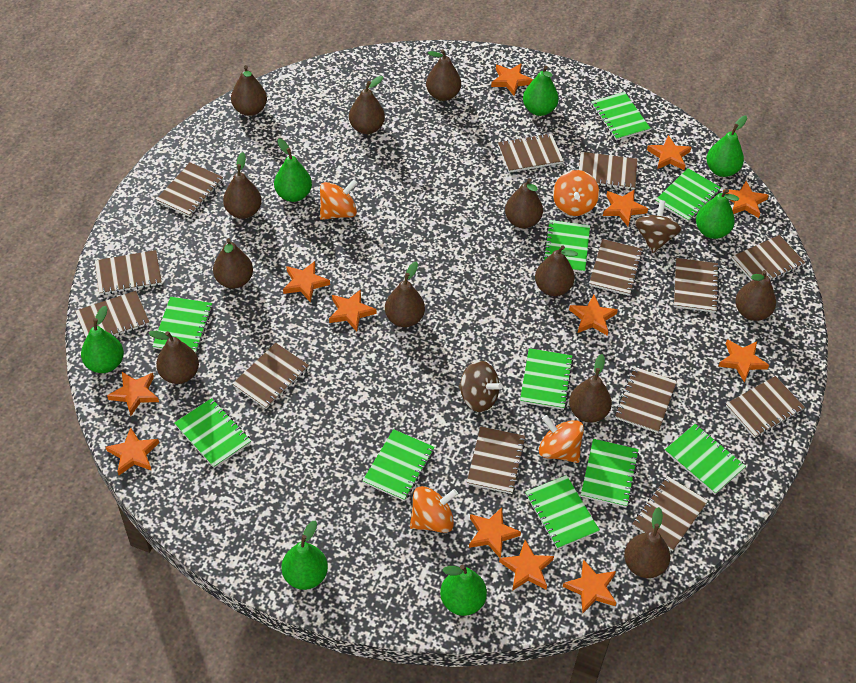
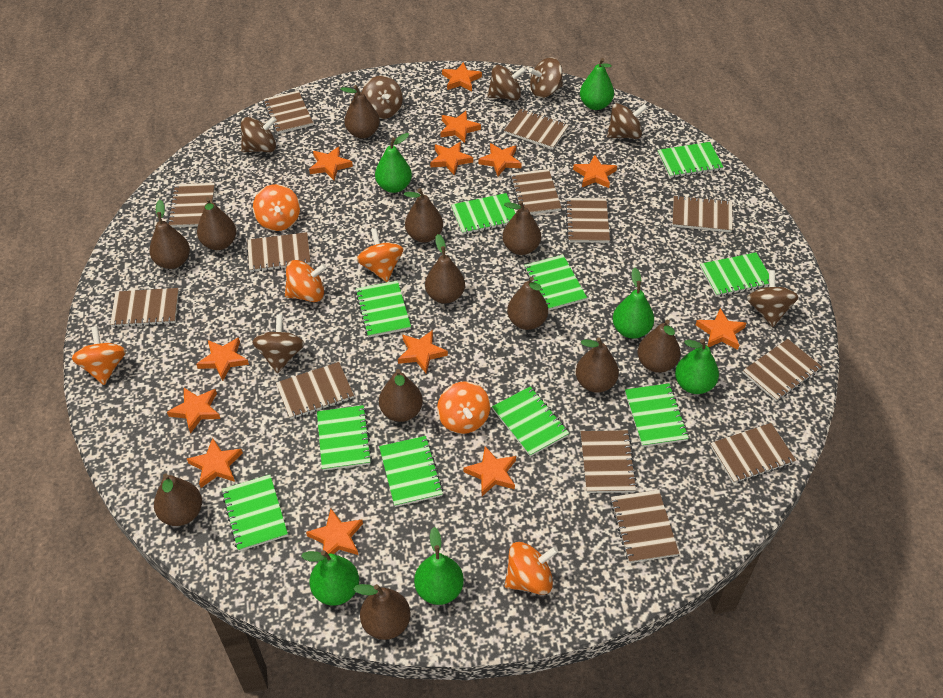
brown spinning top: 2 -> 7
green pear: 7 -> 6
orange spinning top: 4 -> 6

